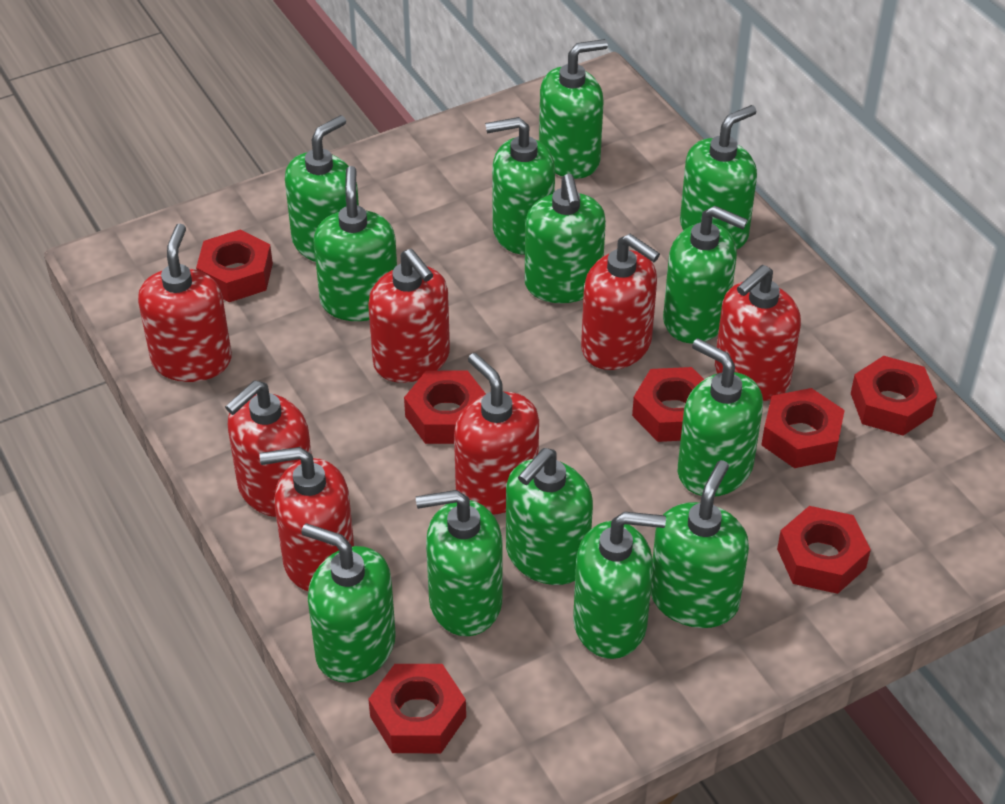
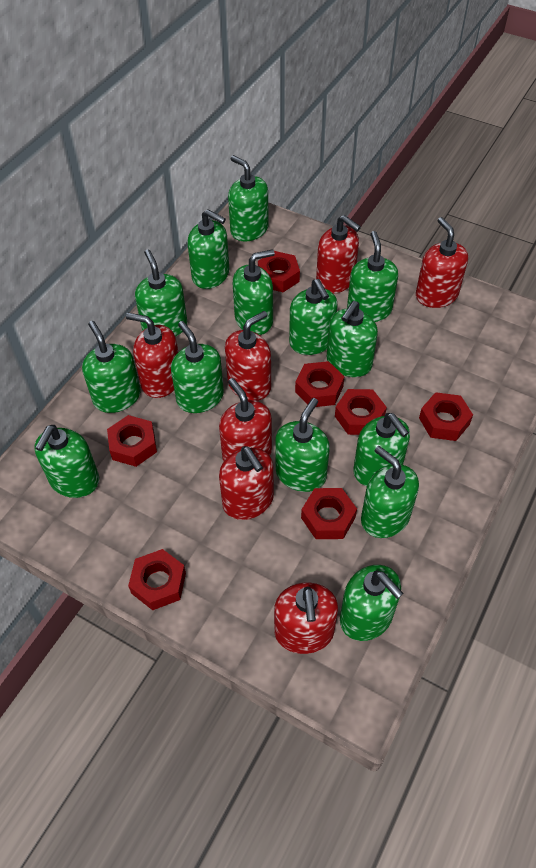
green soap dispenser: 13 -> 14

